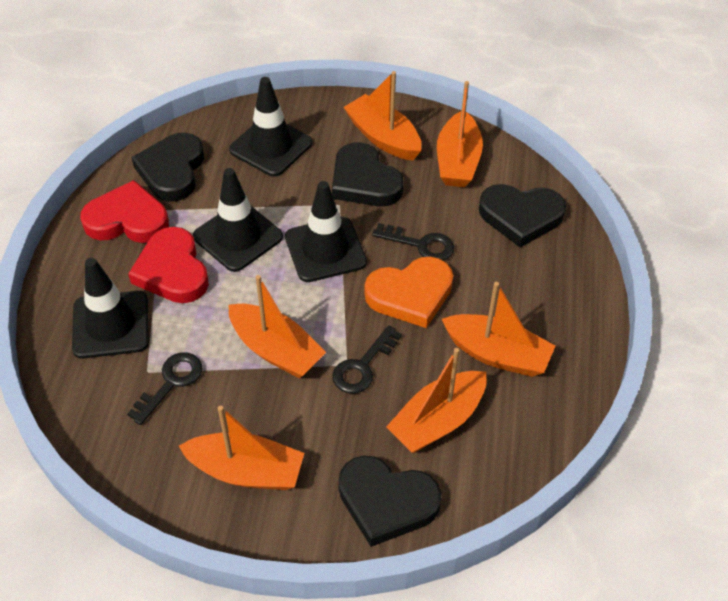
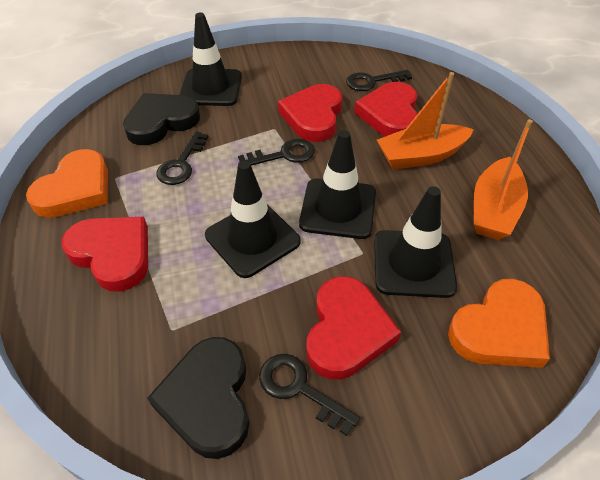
black heart: 4 -> 2
black key: 3 -> 4
orange boat: 6 -> 2
orange heart: 1 -> 2
red heart: 2 -> 4

